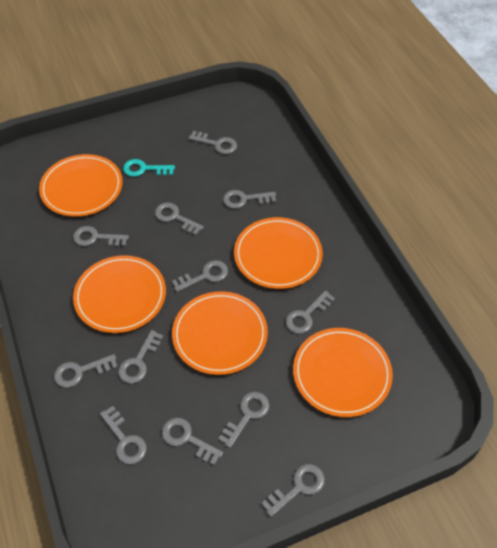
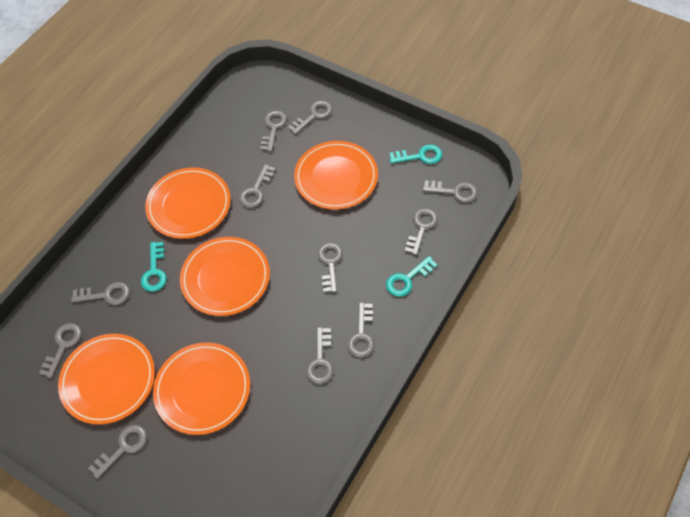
grey key: 12 -> 11
turquoise key: 1 -> 3

